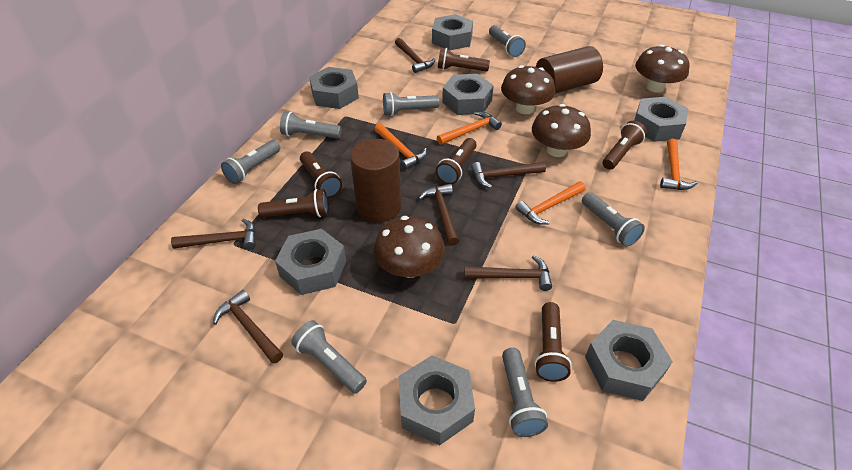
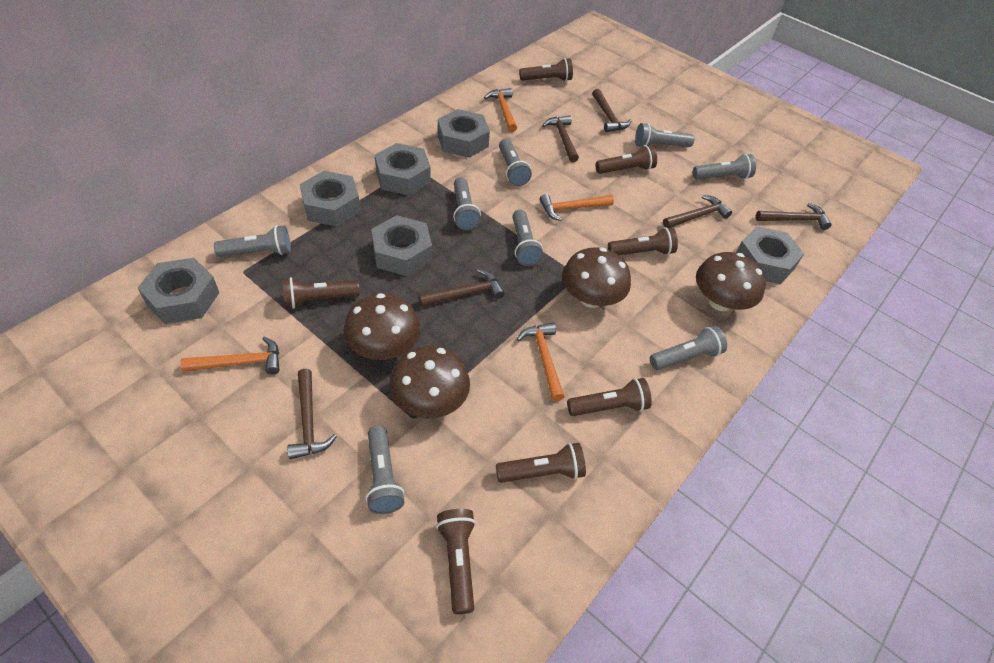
brown cylinder: 2 -> 0
brown flashlight: 6 -> 7
grey flashlight: 7 -> 8
grey nut: 7 -> 6

